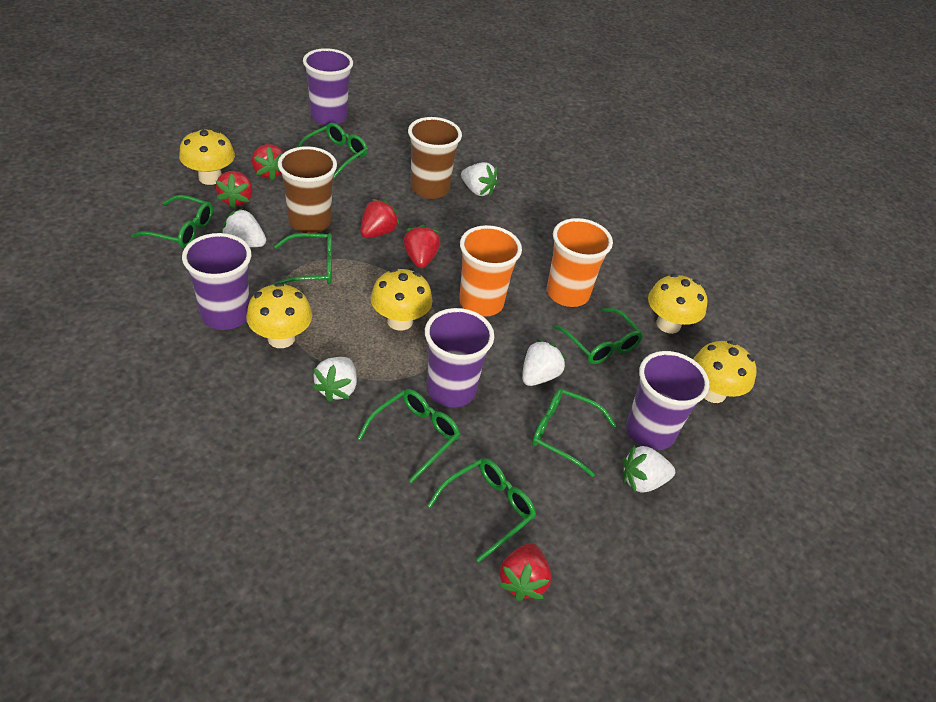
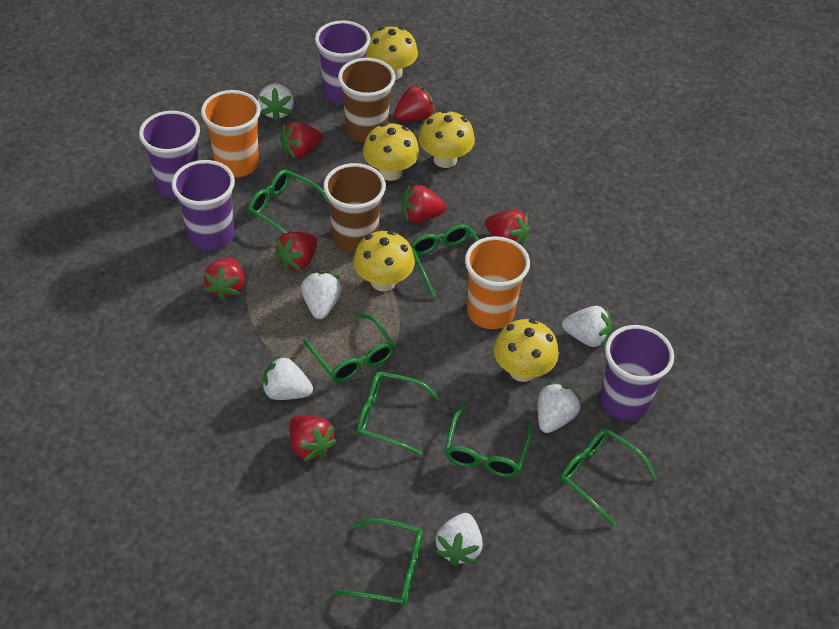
red strawberry: 5 -> 7
white strawberry: 5 -> 6

